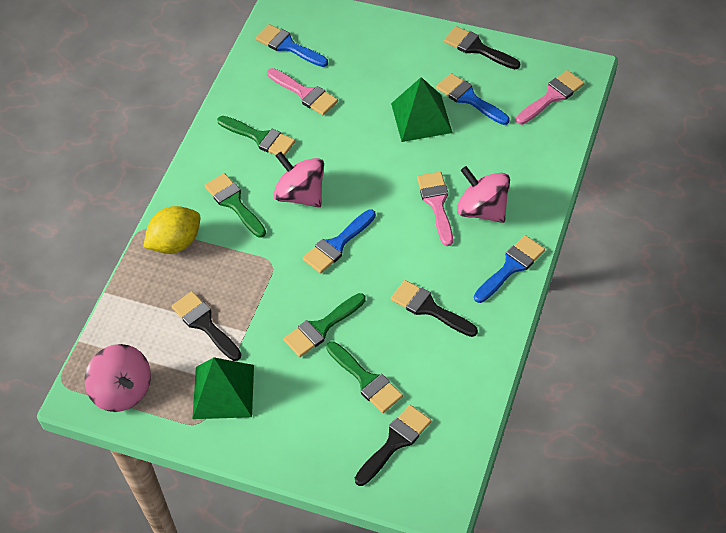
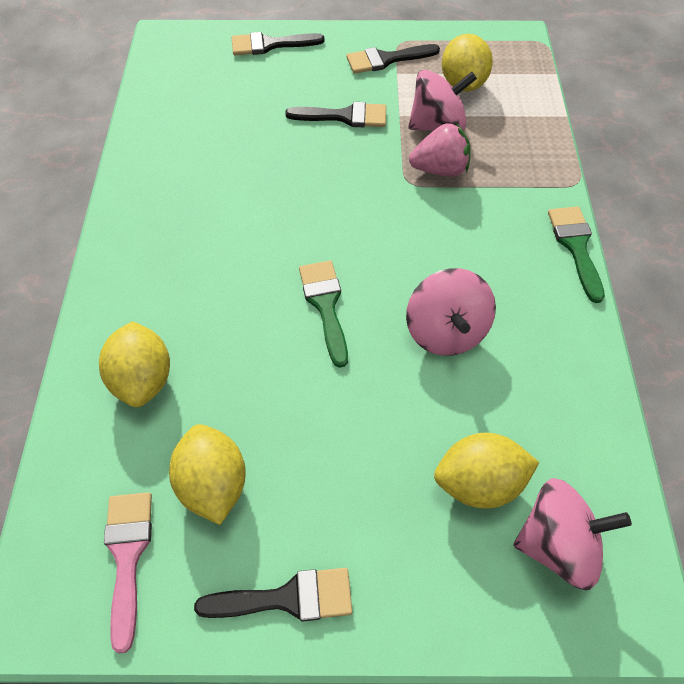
blue brush: 4 -> 0
green brush: 4 -> 2
green pyramid: 2 -> 0
pink brush: 3 -> 1
pink strawberry: 0 -> 1
yellow lemon: 1 -> 4

